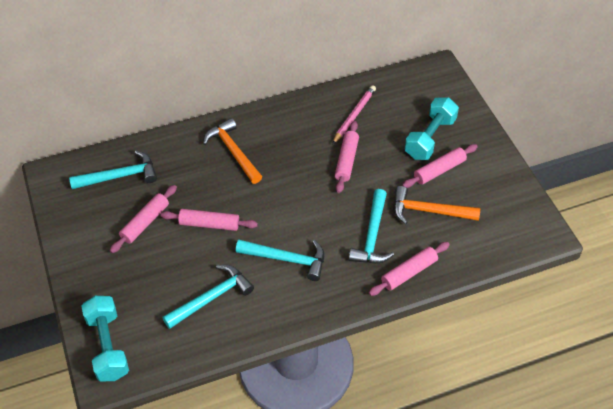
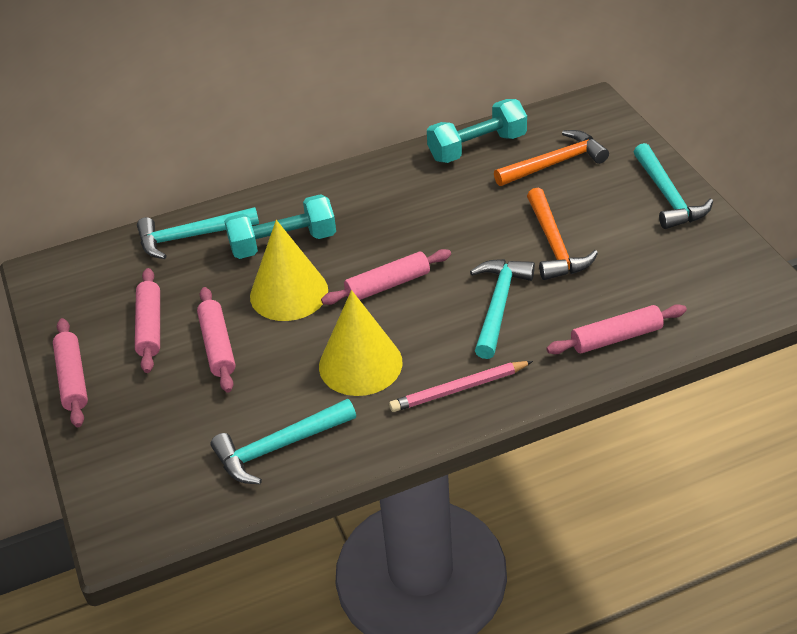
yellow cone: 0 -> 2

